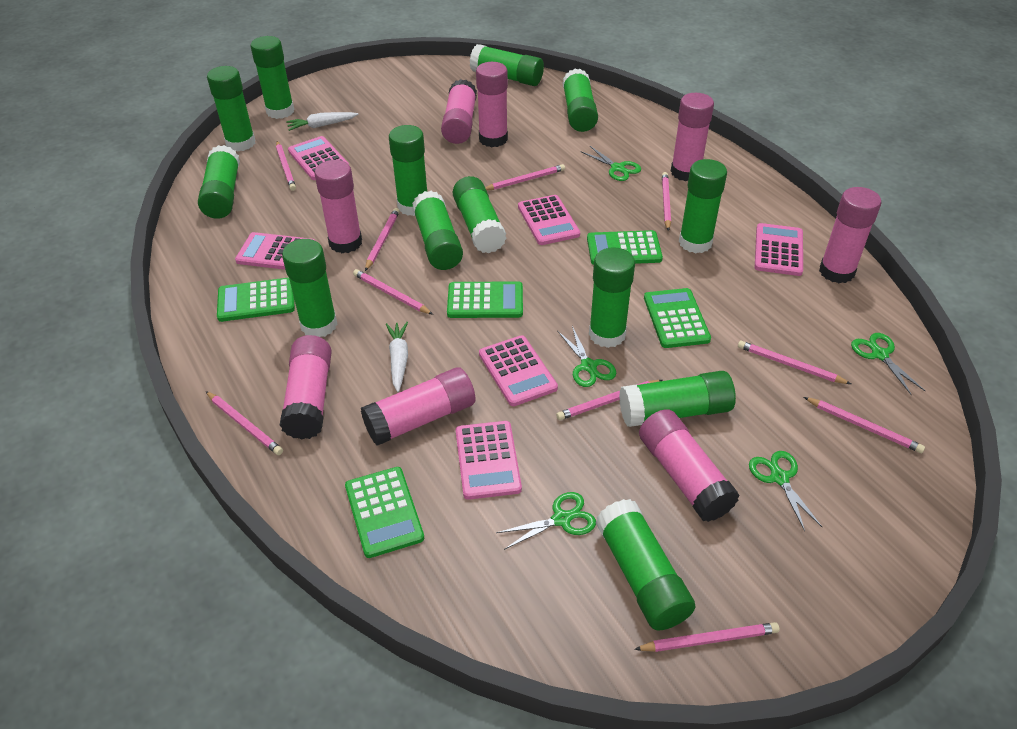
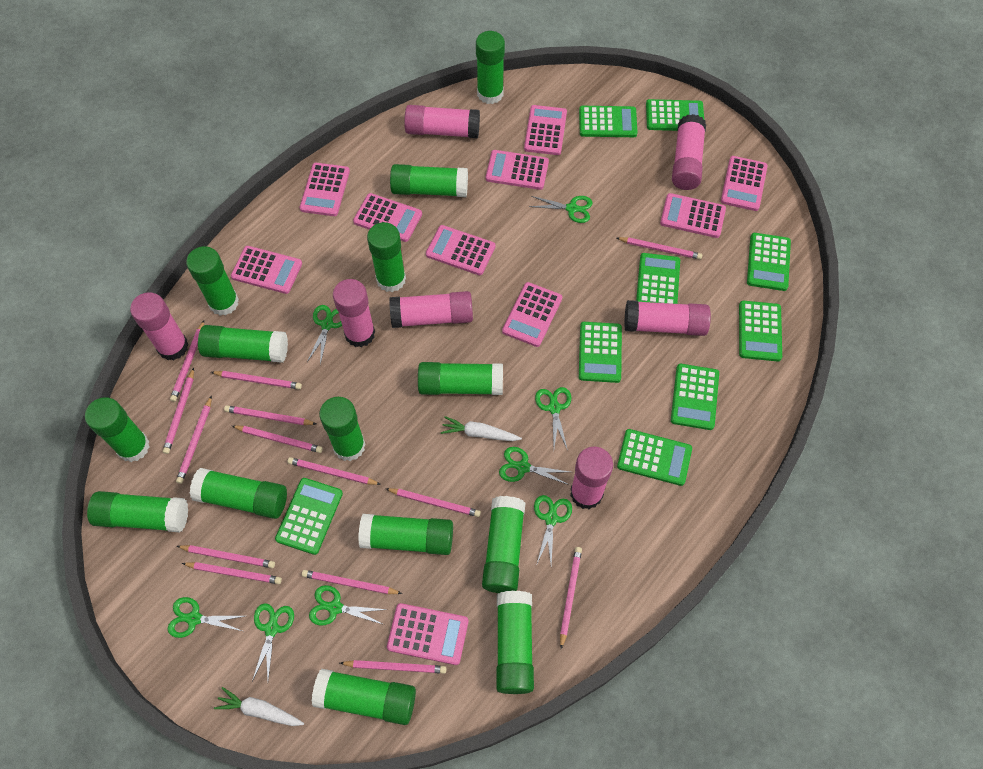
green calculator: 5 -> 9
green glue stick: 13 -> 14
green scissors: 5 -> 8
pink calculator: 6 -> 10
pink glue stick: 8 -> 7
pink pencil: 10 -> 14

